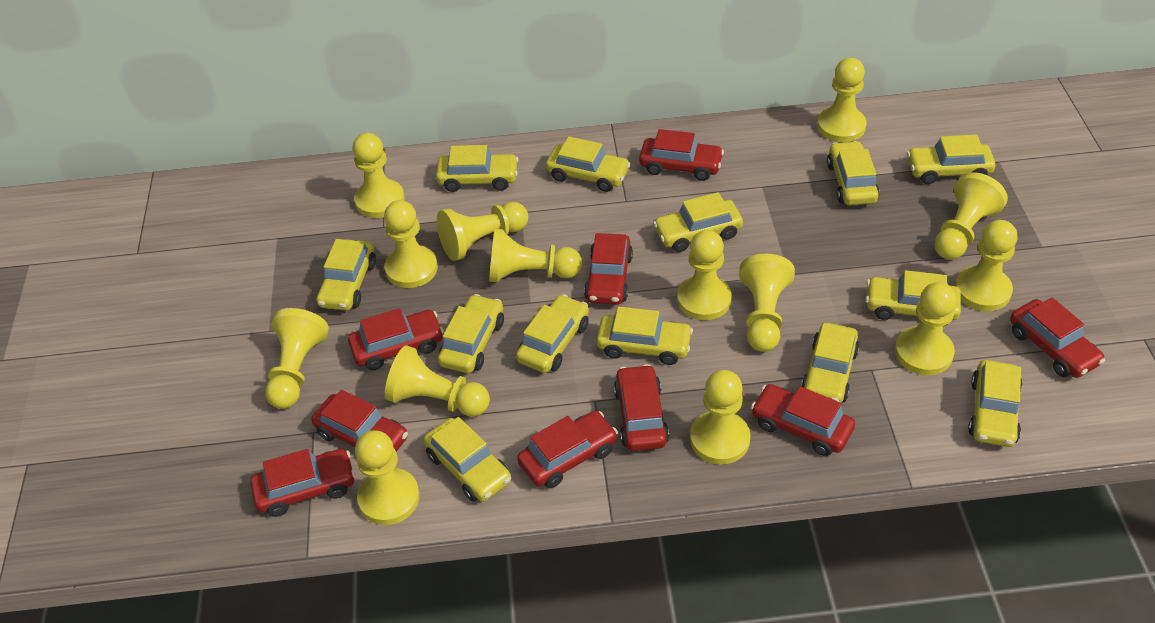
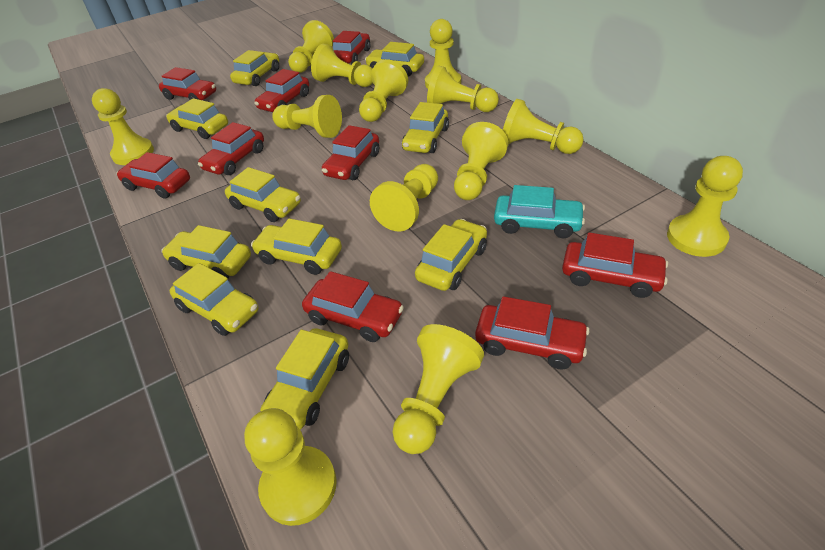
turquoise car: 0 -> 1
yellow car: 13 -> 10
yellow pawn: 14 -> 13

